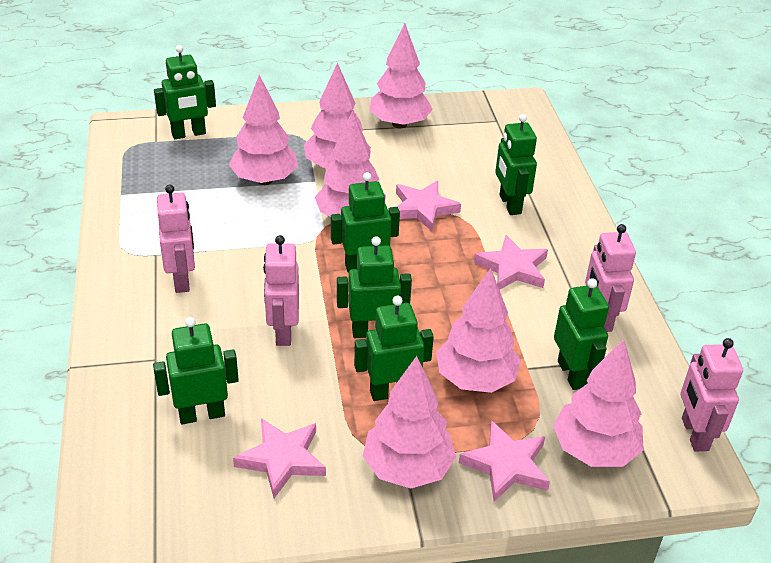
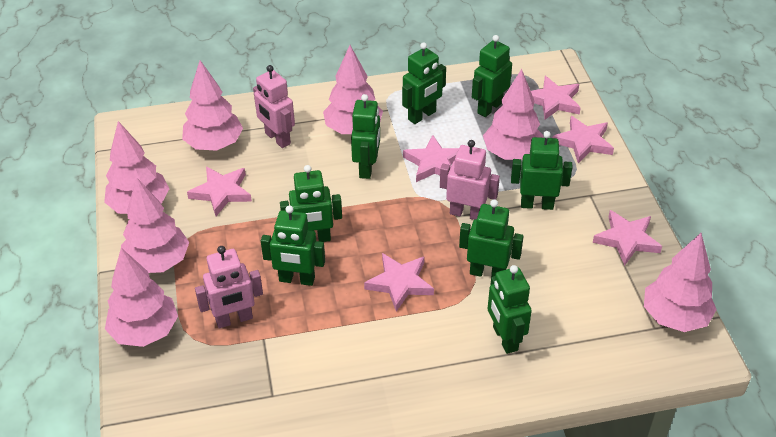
green robot: 7 -> 8
pink robot: 4 -> 3
pink star: 4 -> 6

